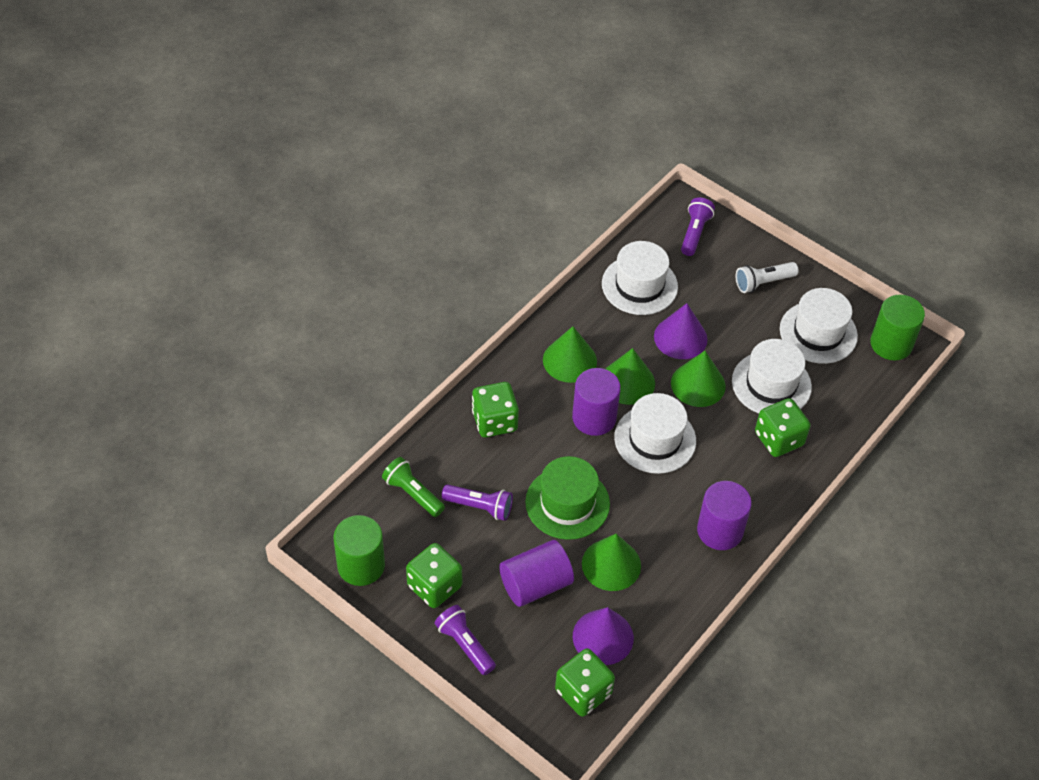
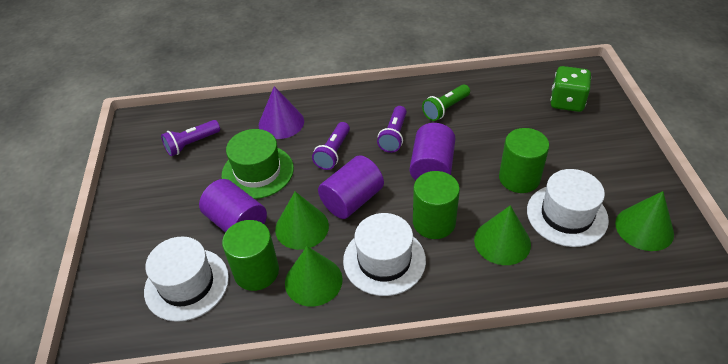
green cylinder: 2 -> 3
green dice: 4 -> 1
purple cone: 2 -> 1
white flashlight: 1 -> 0
white hat: 4 -> 3

